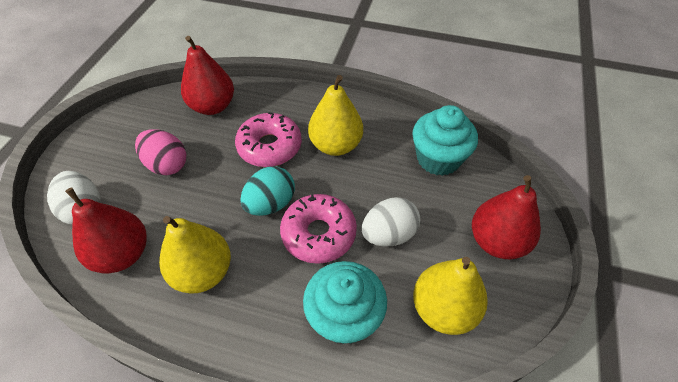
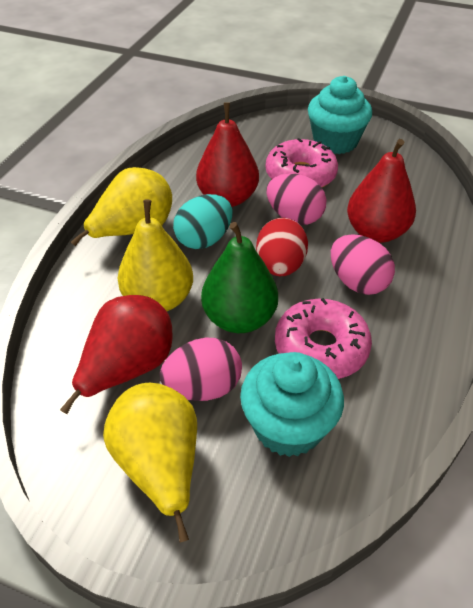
green pear: 0 -> 1
pink egg: 1 -> 3
red egg: 0 -> 1
white egg: 2 -> 0

